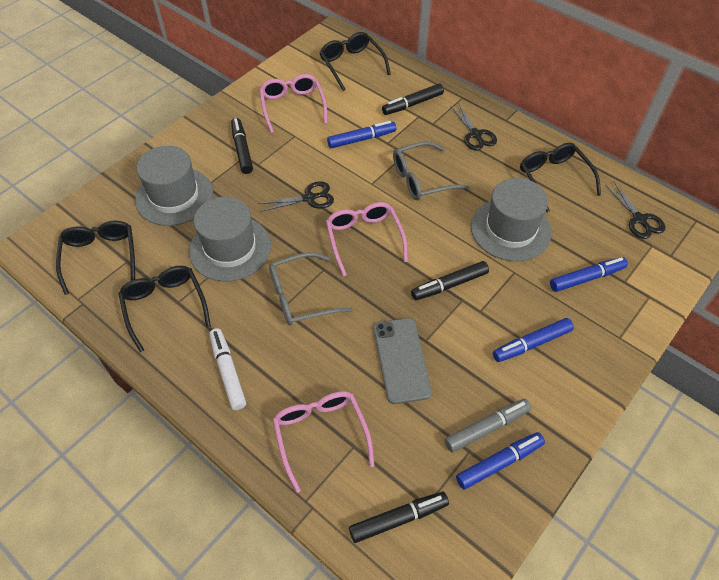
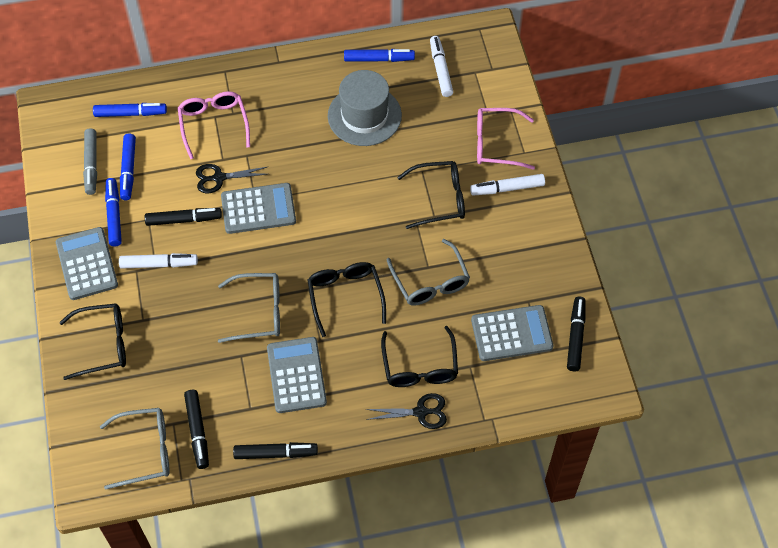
black scissors: 3 -> 2
grey calculator: 0 -> 4
grey glasses: 2 -> 3
grey hat: 3 -> 1
grey phone: 1 -> 0
pink glasses: 3 -> 2
white marker: 1 -> 3

